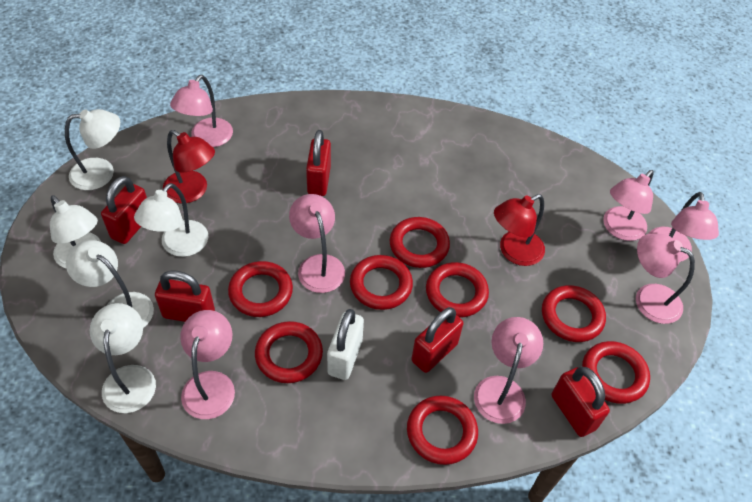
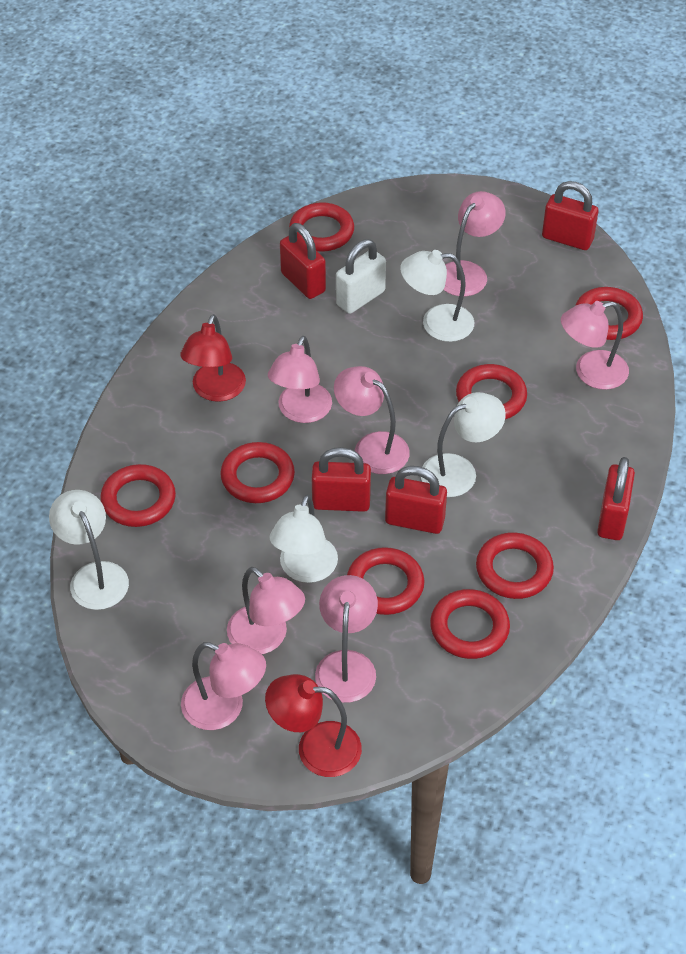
white lamp: 5 -> 4

